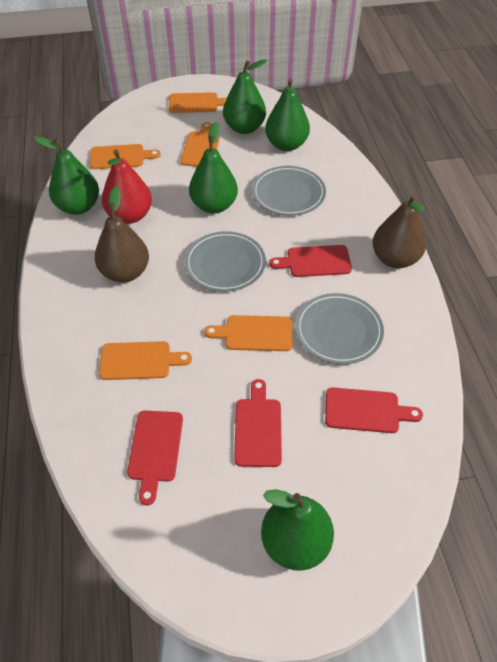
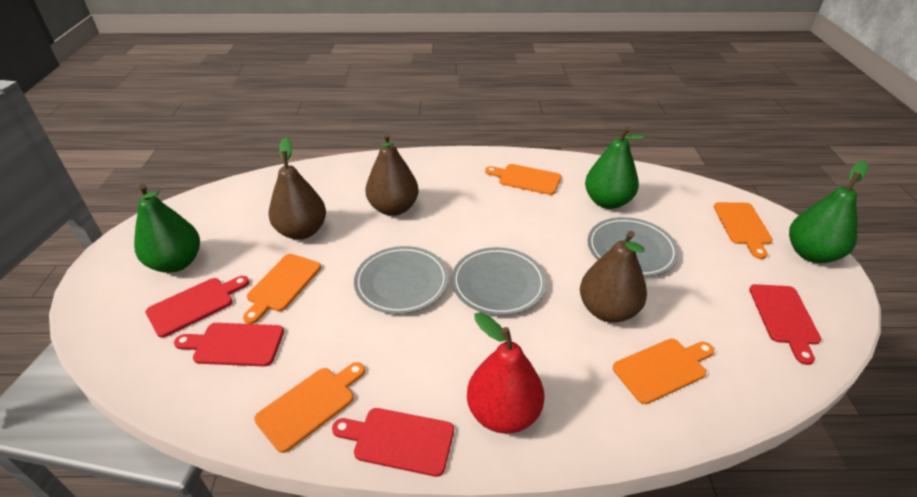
brown pear: 2 -> 3
green pear: 5 -> 3

